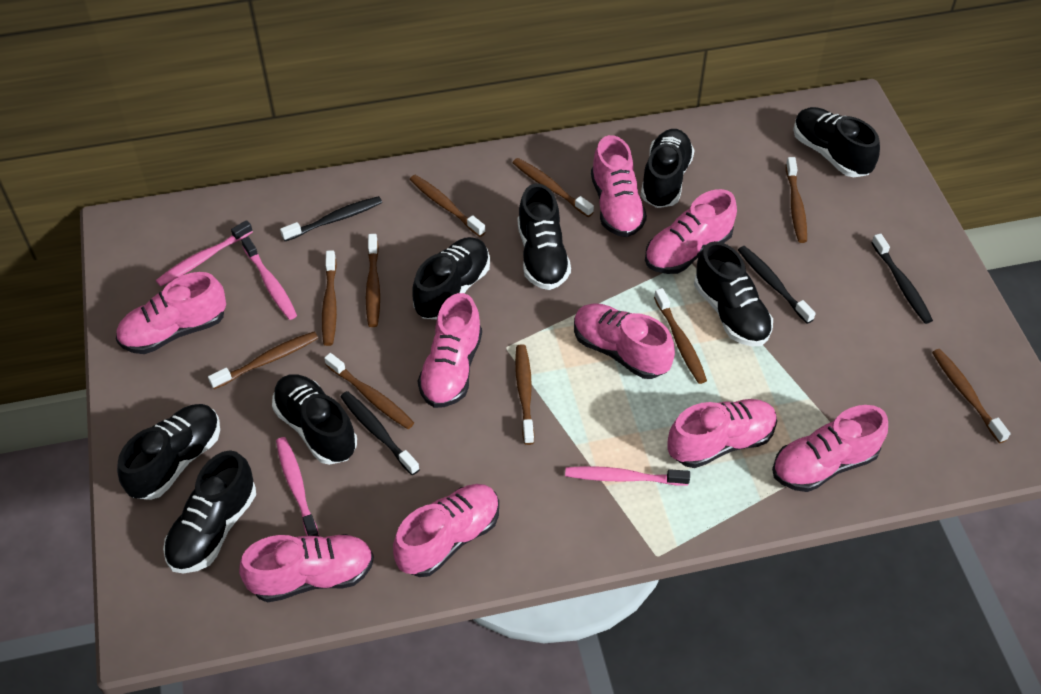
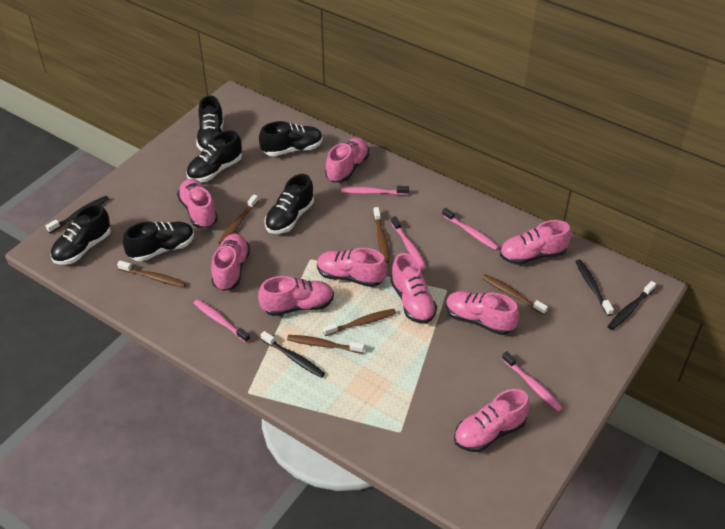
black shoe: 8 -> 6
brown toothbrush: 10 -> 6
pink toothbrush: 4 -> 5

